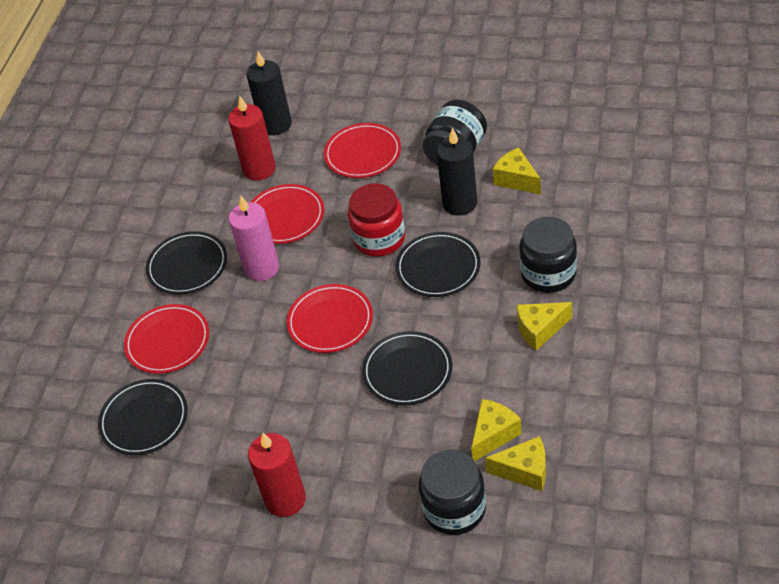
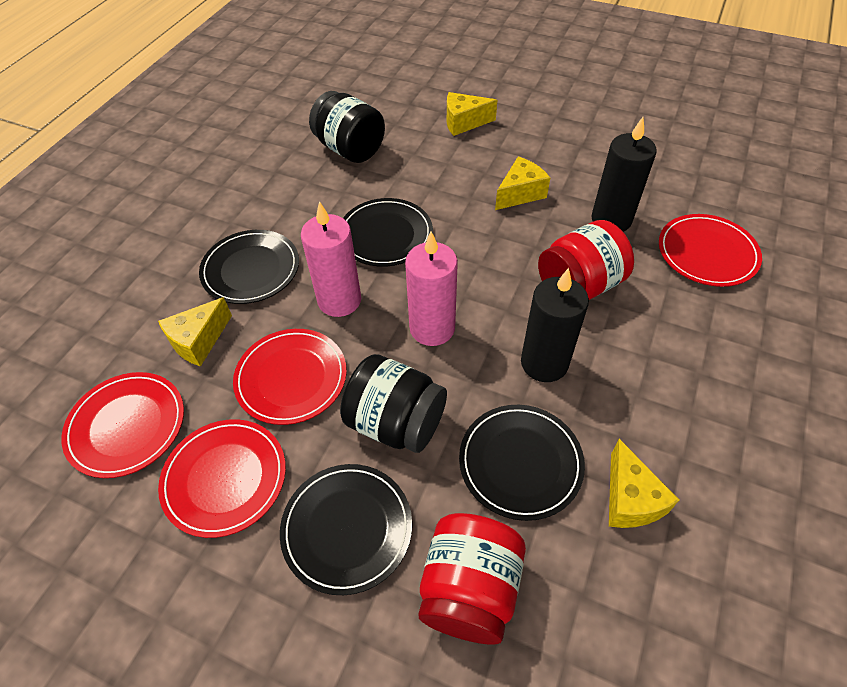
black jar: 3 -> 2
pink candle: 1 -> 2
red candle: 2 -> 0
red jar: 1 -> 2

